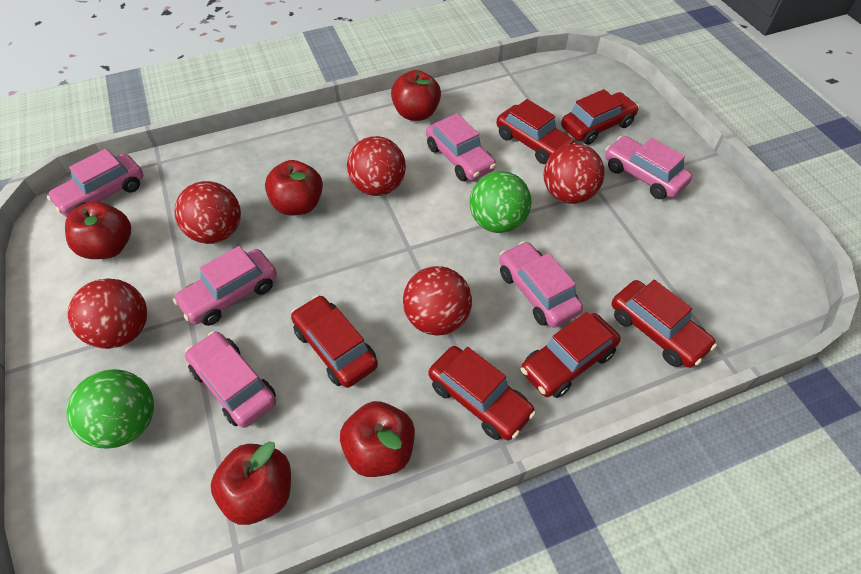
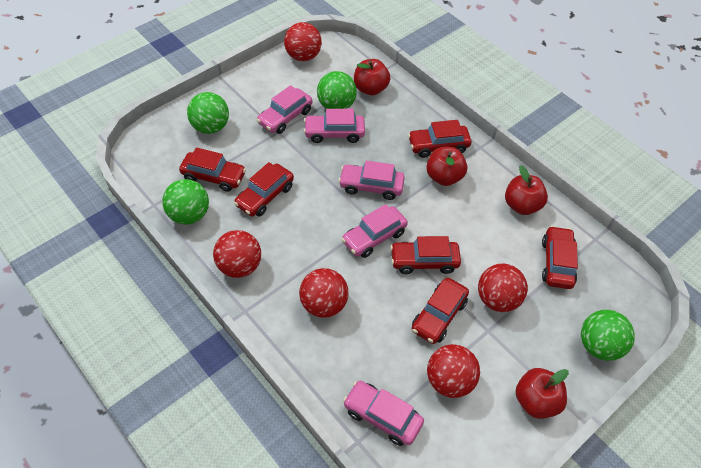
green ball: 2 -> 4
pink car: 6 -> 5
red apple: 5 -> 4

